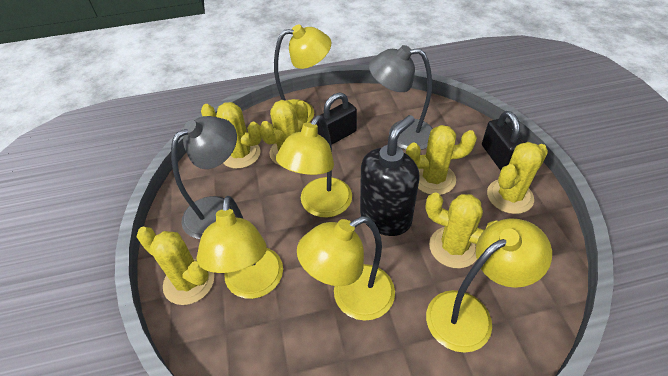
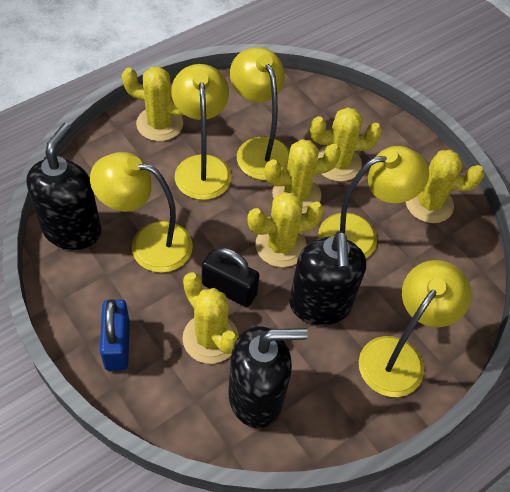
black padlock: 2 -> 1
black soap dispenser: 1 -> 3
blue padlock: 0 -> 1
grey lamp: 2 -> 0

